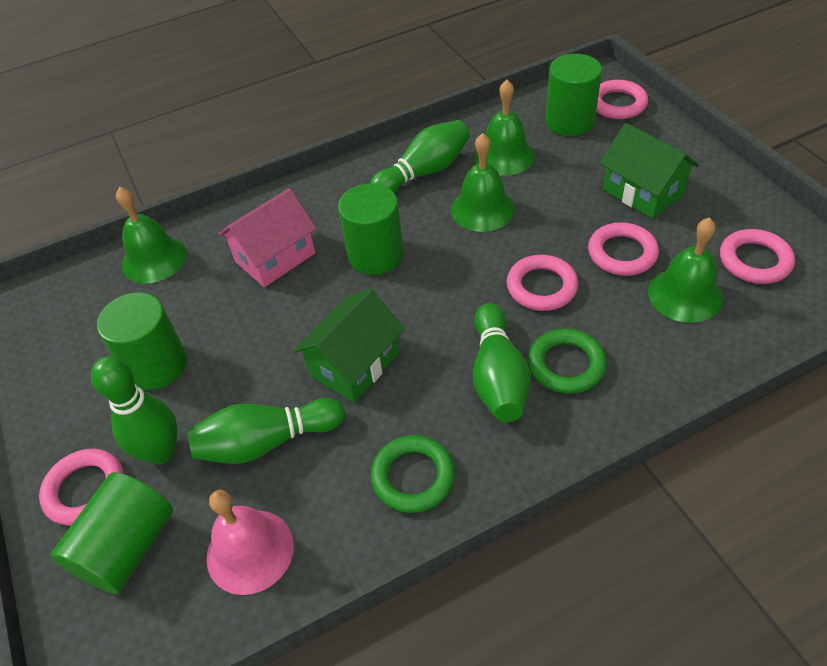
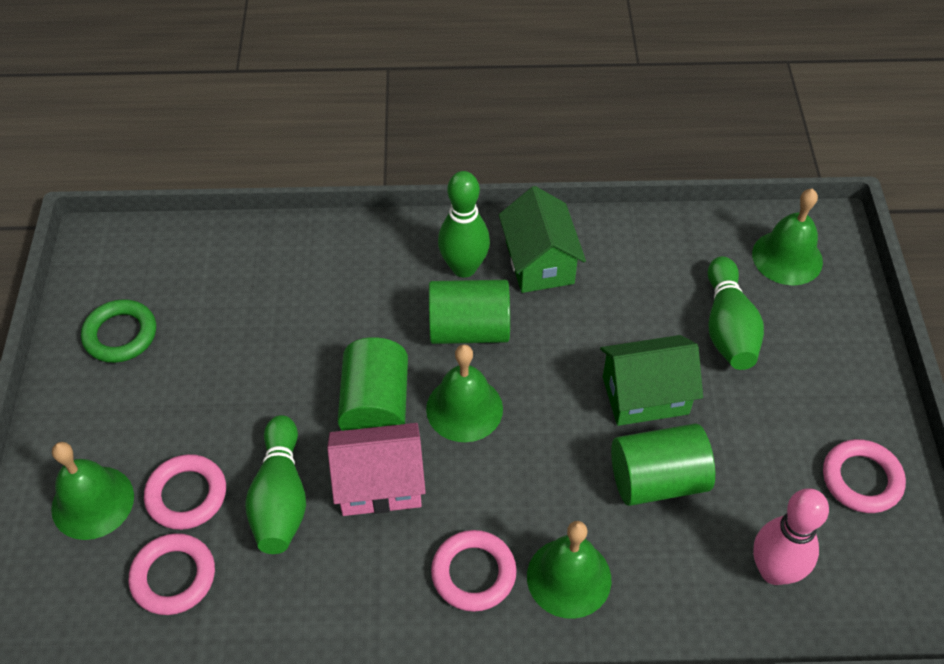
green bowling pin: 4 -> 3
green cylinder: 4 -> 3
green ring: 2 -> 1
pink bell: 1 -> 0
pink bowling pin: 0 -> 1
pink ring: 5 -> 4

